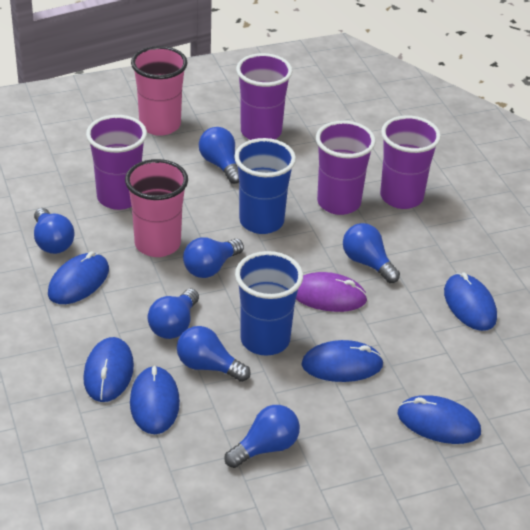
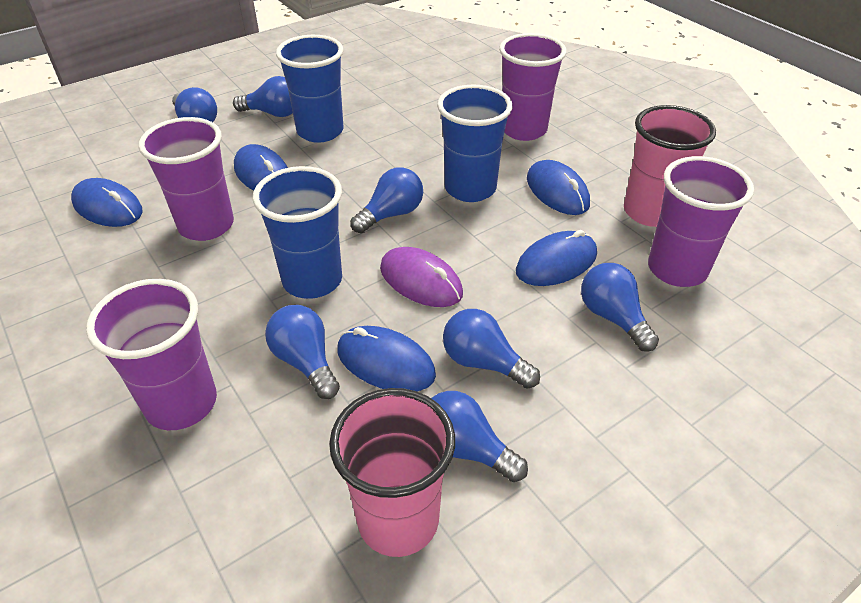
blue cup: 2 -> 3
blue mouse: 6 -> 5

